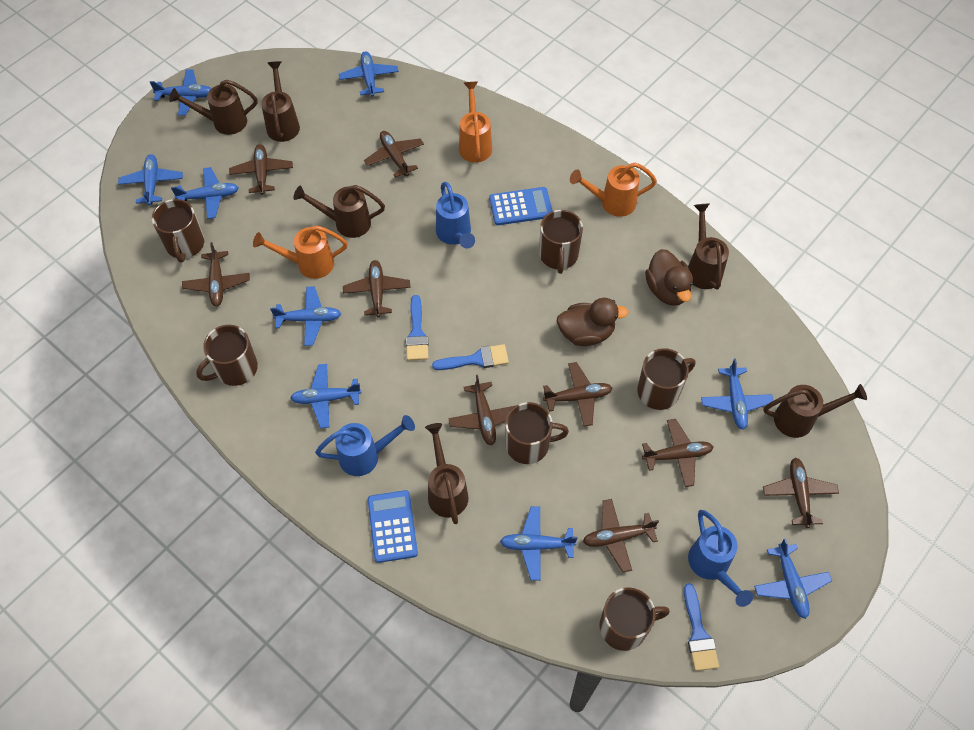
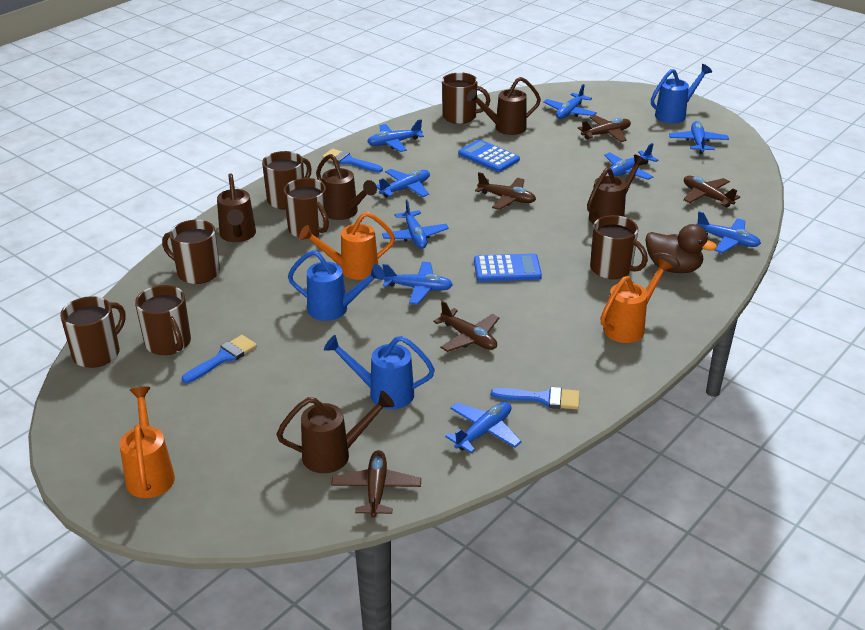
brown duck: 2 -> 1
brown mug: 6 -> 7
brown plane: 9 -> 5
brown watering can: 6 -> 5

